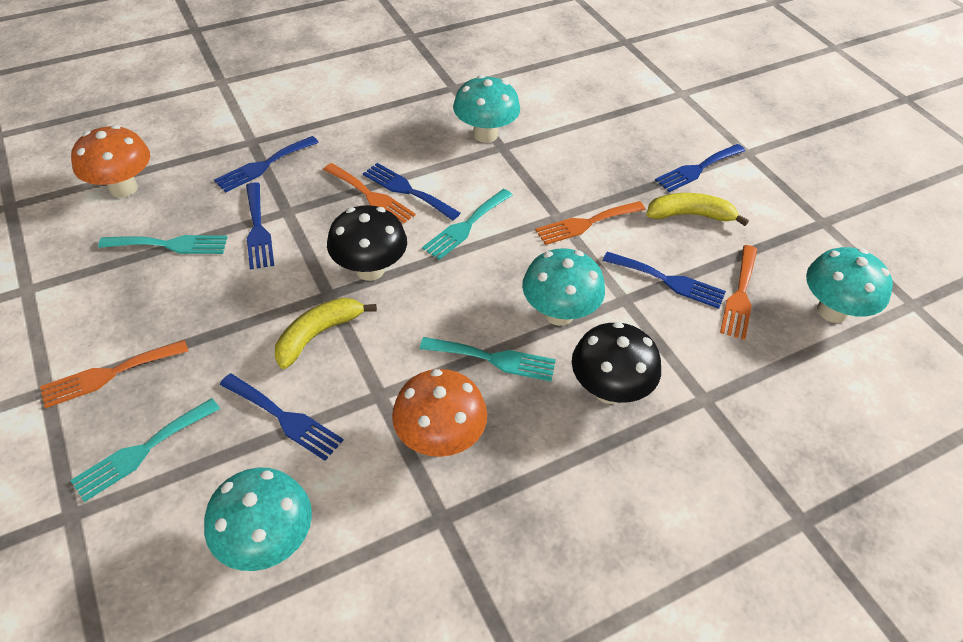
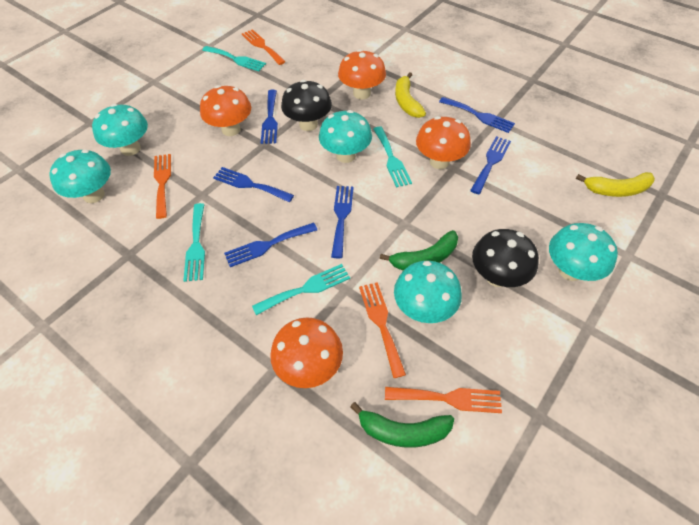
green banana: 0 -> 2
orange mushroom: 2 -> 4
turquoise mushroom: 4 -> 5

